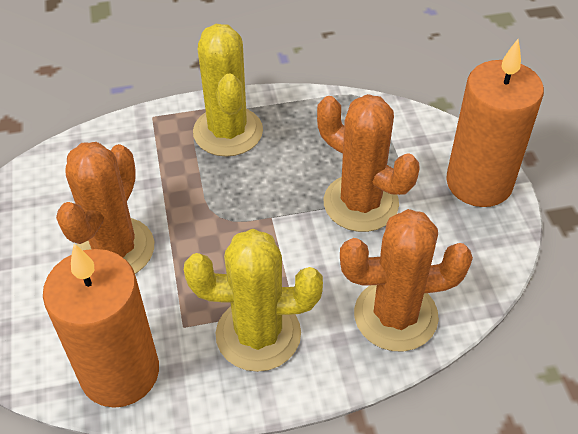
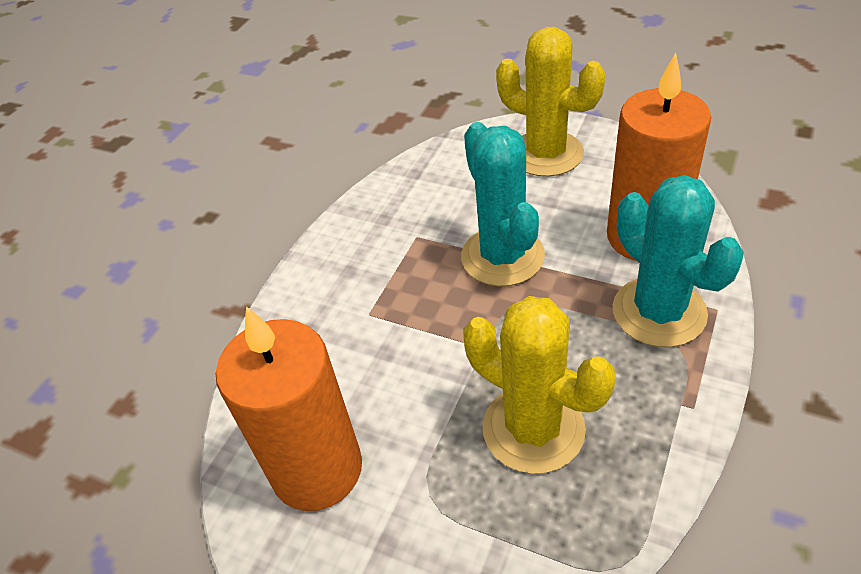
orange cactus: 3 -> 0
turquoise cactus: 0 -> 2

